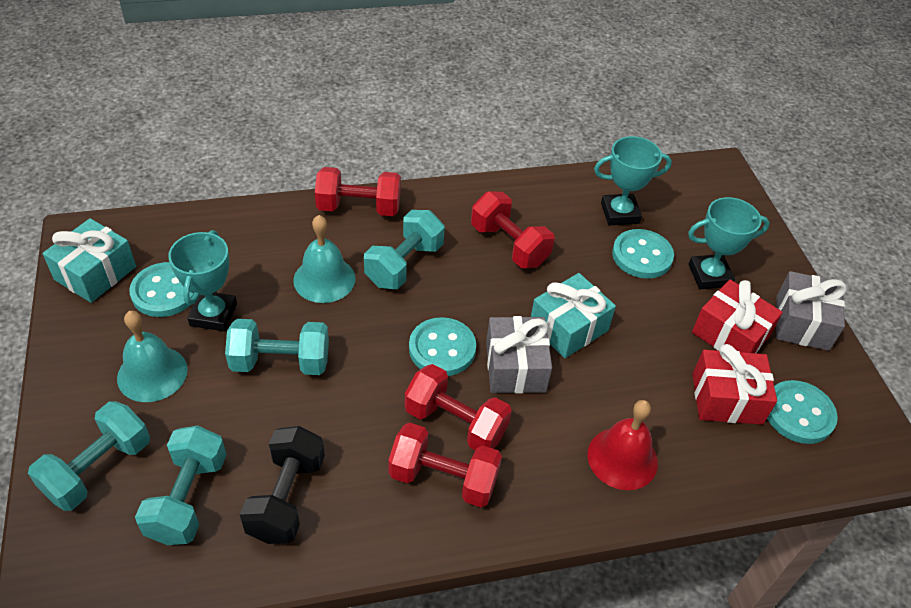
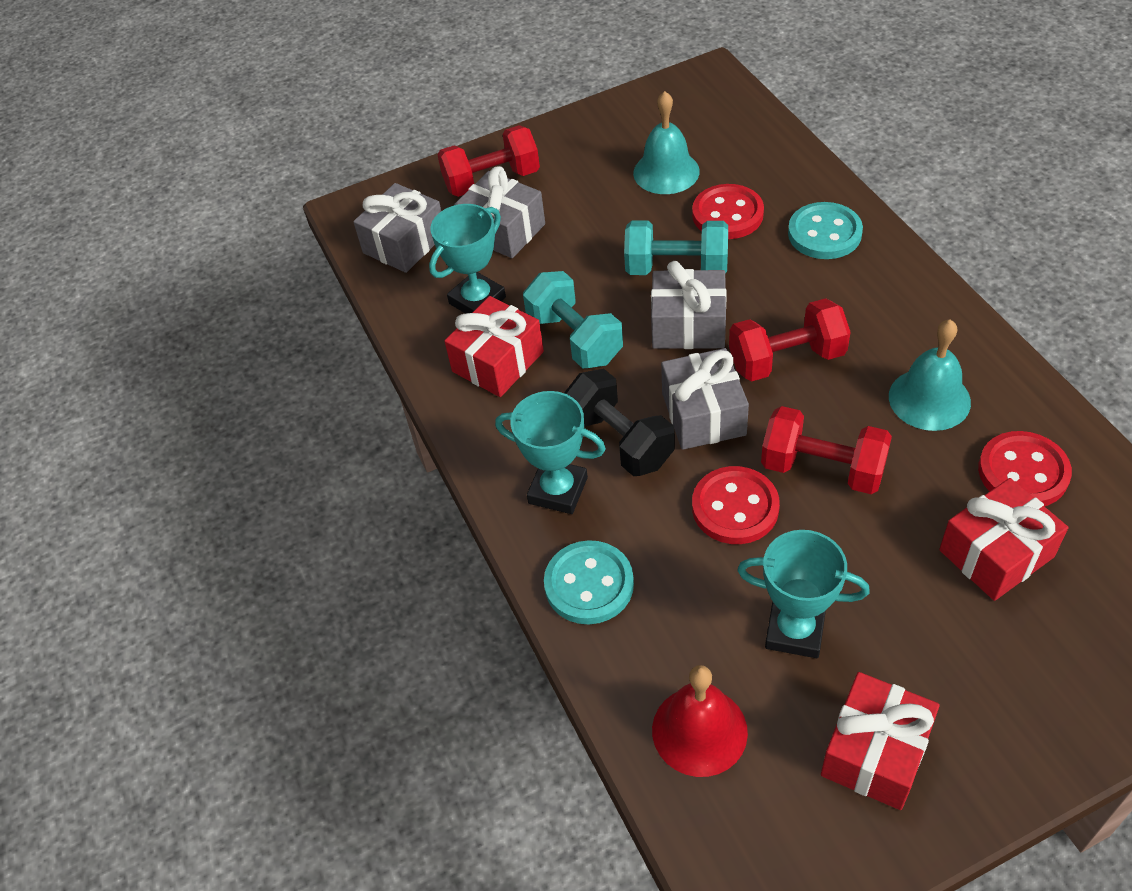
grey gift: 2 -> 4
red button: 0 -> 3
red dumbbell: 4 -> 3
red gift: 2 -> 3
turquoise button: 4 -> 2
turquoise dumbbell: 4 -> 2
turquoise gift: 2 -> 0

